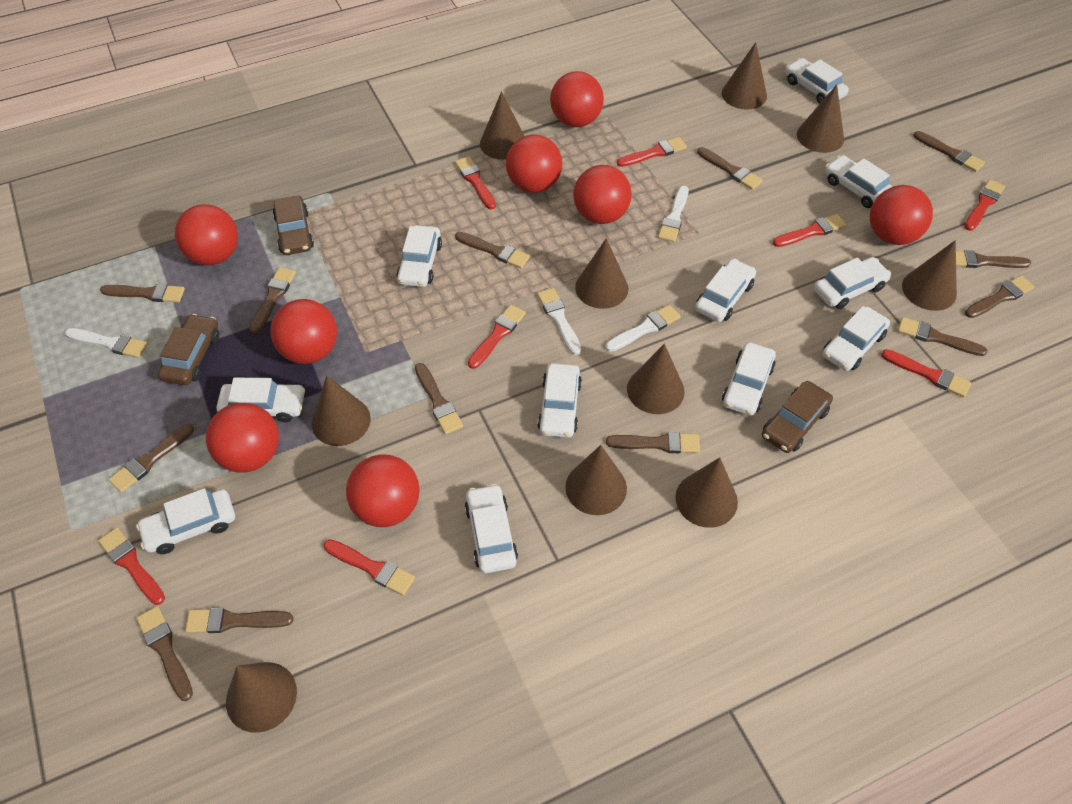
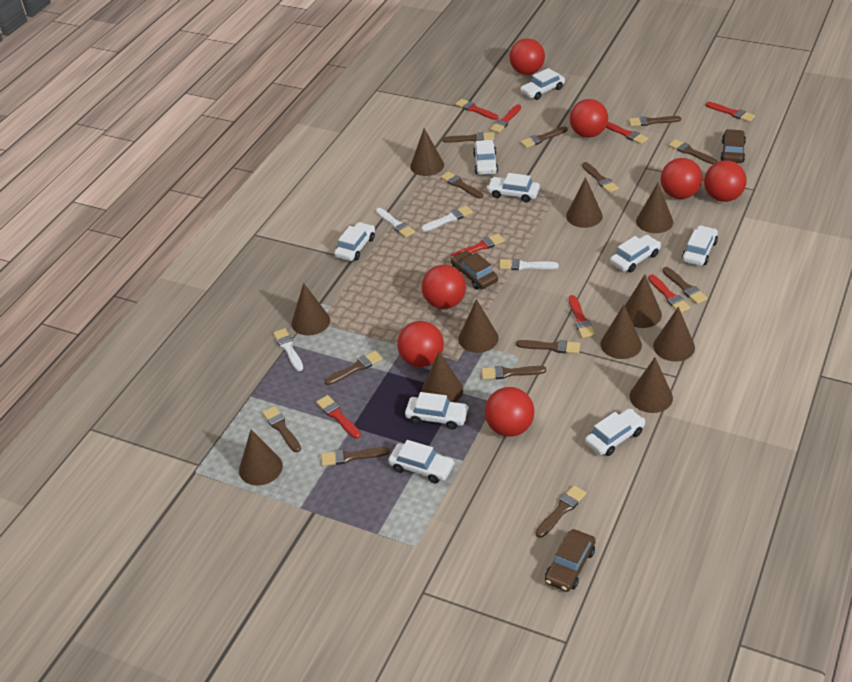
brown cone: 10 -> 11
red ball: 8 -> 7
white car: 11 -> 9

